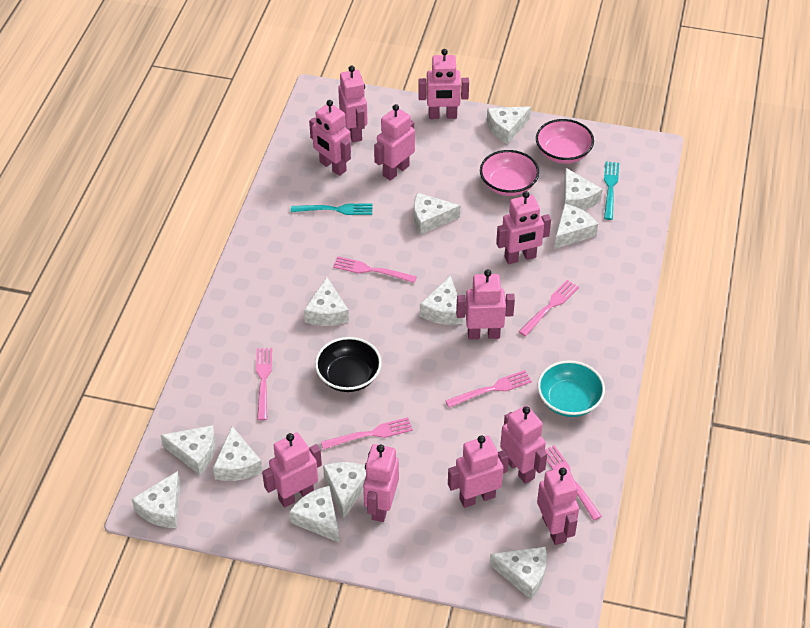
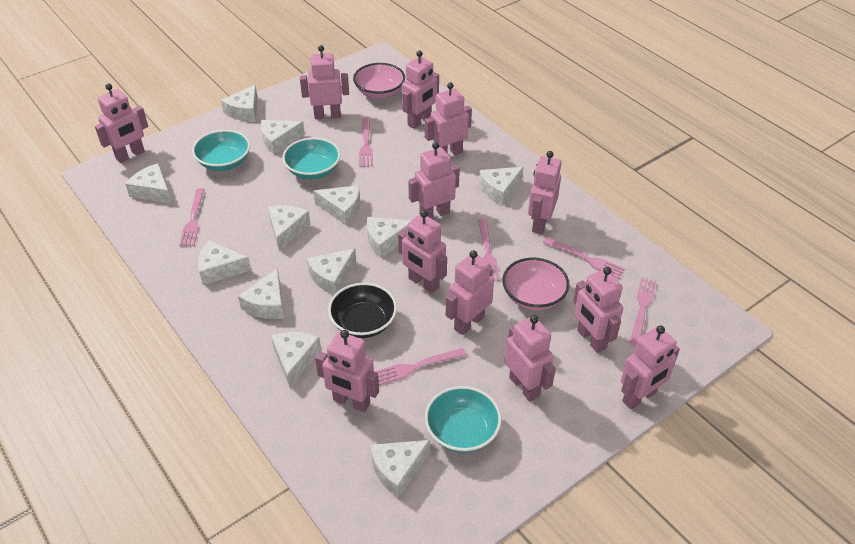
pink robot: 11 -> 12
turquoise bowl: 1 -> 3
turquoise fork: 2 -> 0

